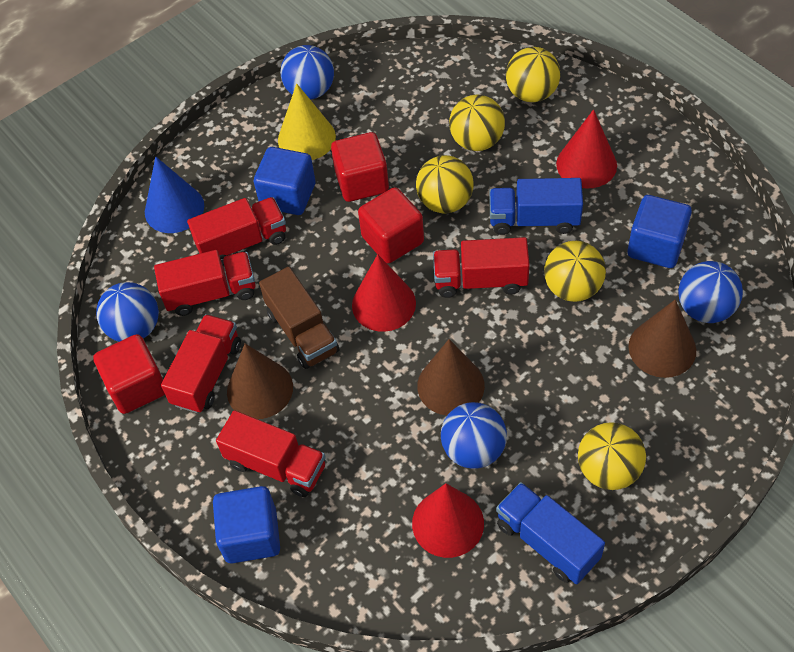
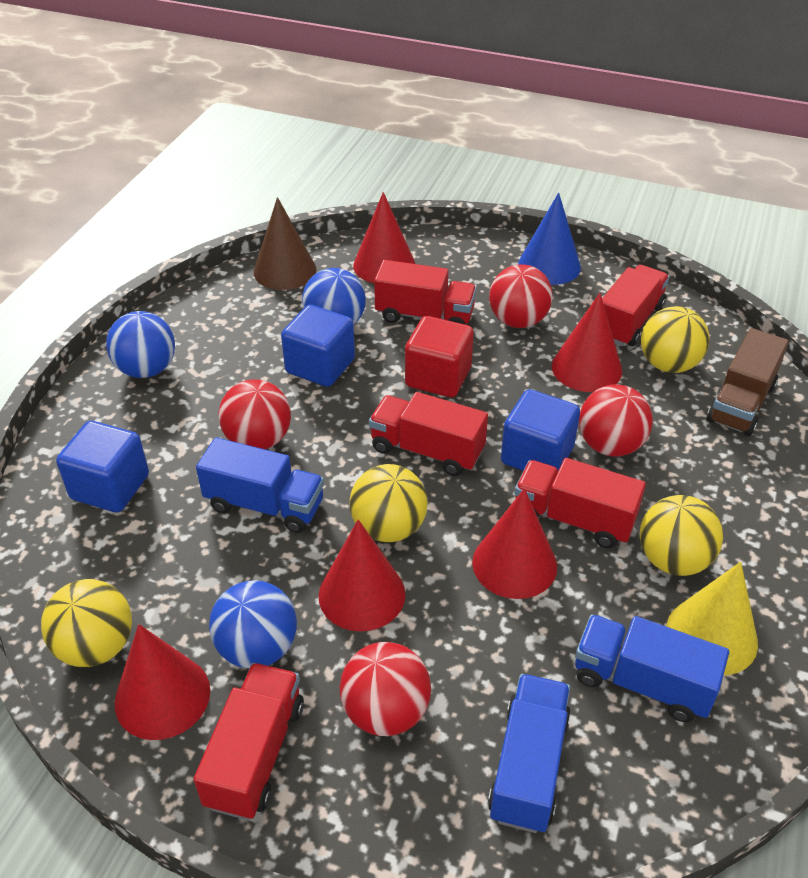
blue ball: 4 -> 3
blue truck: 2 -> 3
brown cone: 3 -> 1
red ball: 0 -> 4
red cone: 3 -> 5
red cube: 3 -> 1
yellow ball: 5 -> 4

